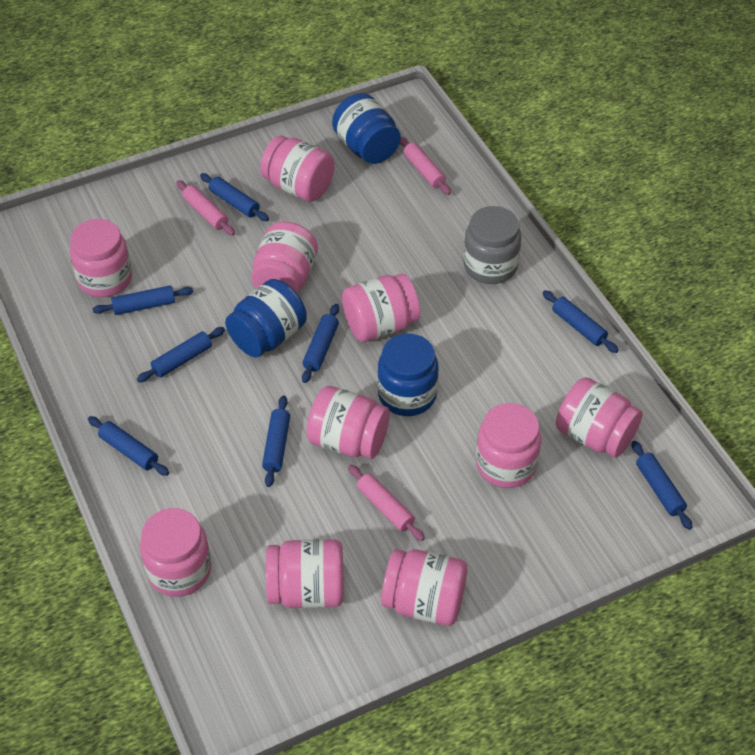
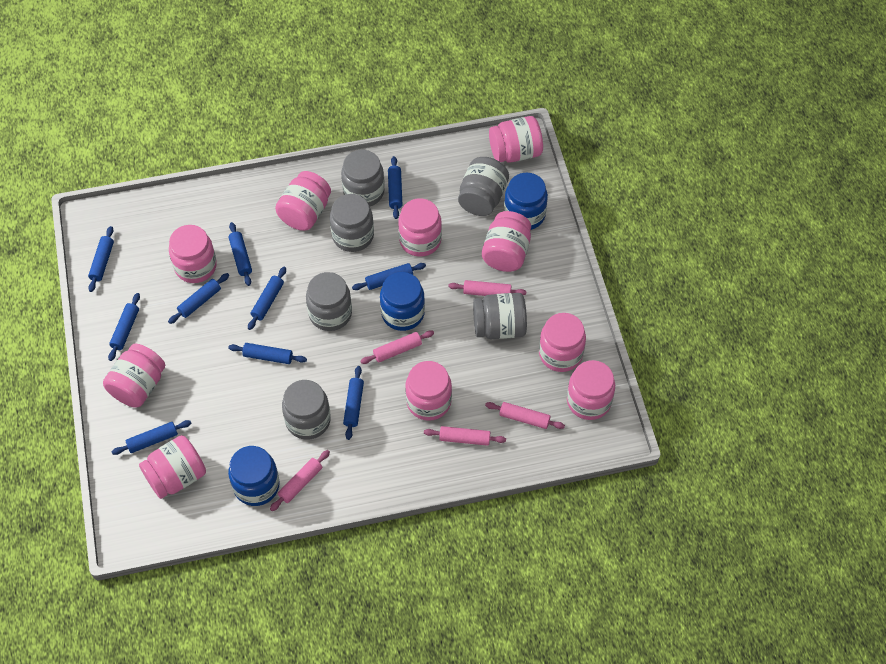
blue rolling pin: 8 -> 10
grey jar: 1 -> 6
pink rolling pin: 3 -> 5

